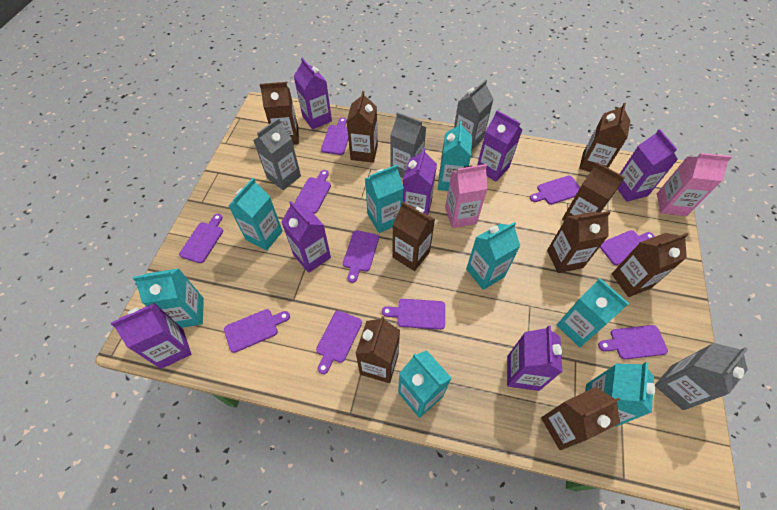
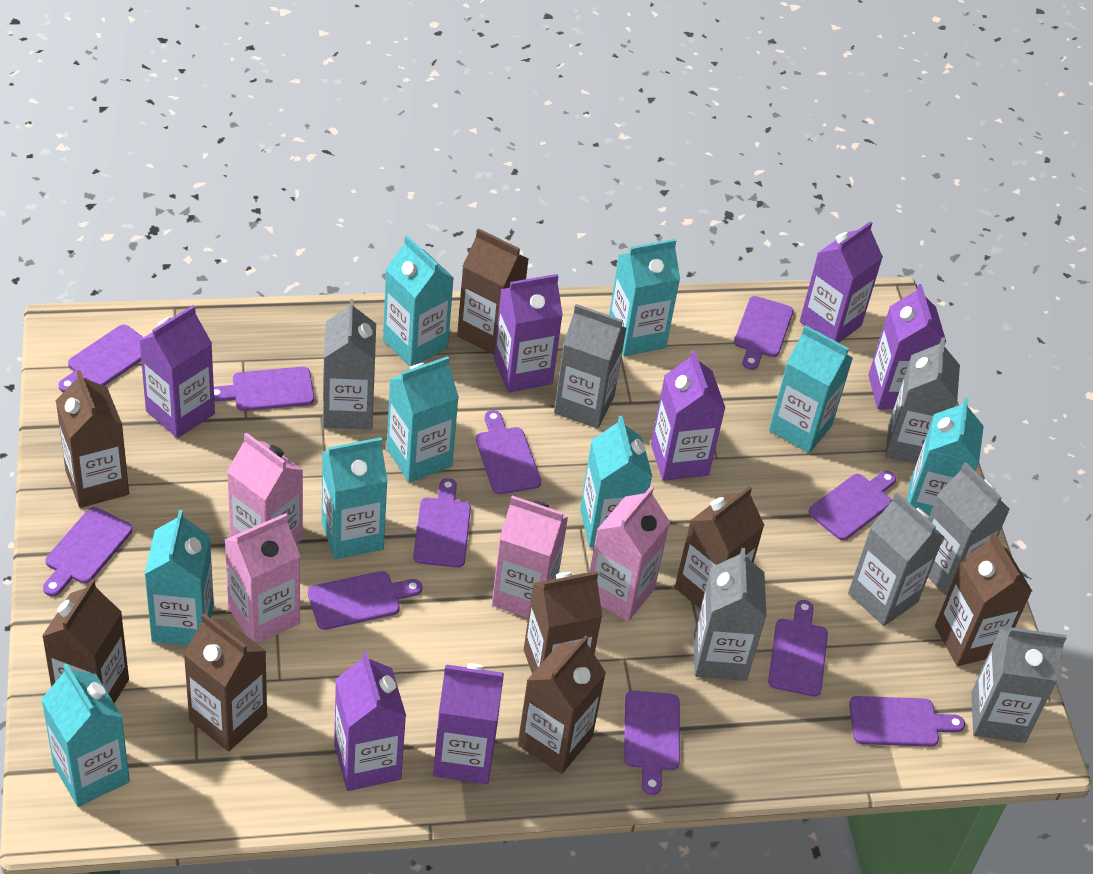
brown carton: 9 -> 8
grey carton: 4 -> 7
pink carton: 2 -> 4
purple cutting board: 10 -> 11
turquoise carton: 8 -> 9

